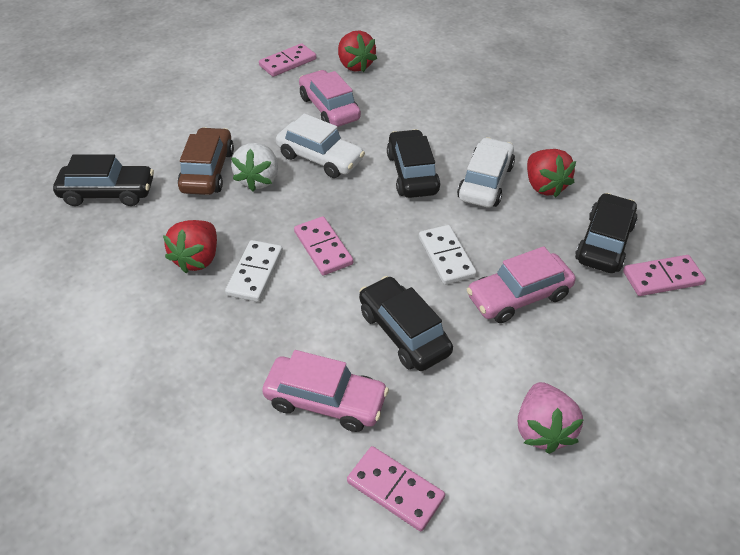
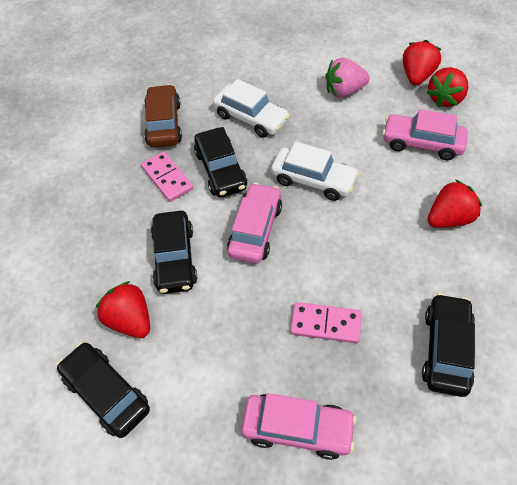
pink domino: 4 -> 2
red strawberry: 3 -> 4
white domino: 2 -> 0
white strawberry: 1 -> 0

